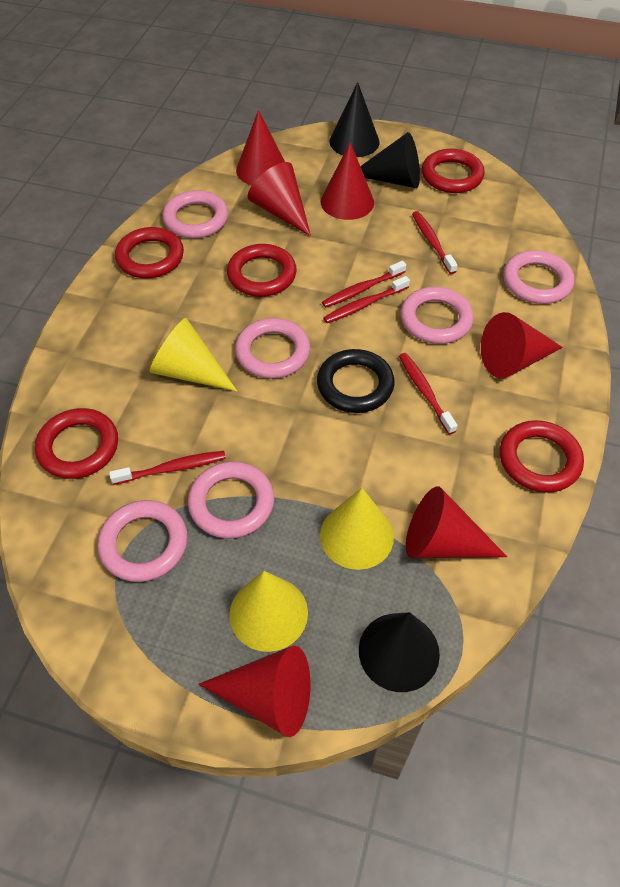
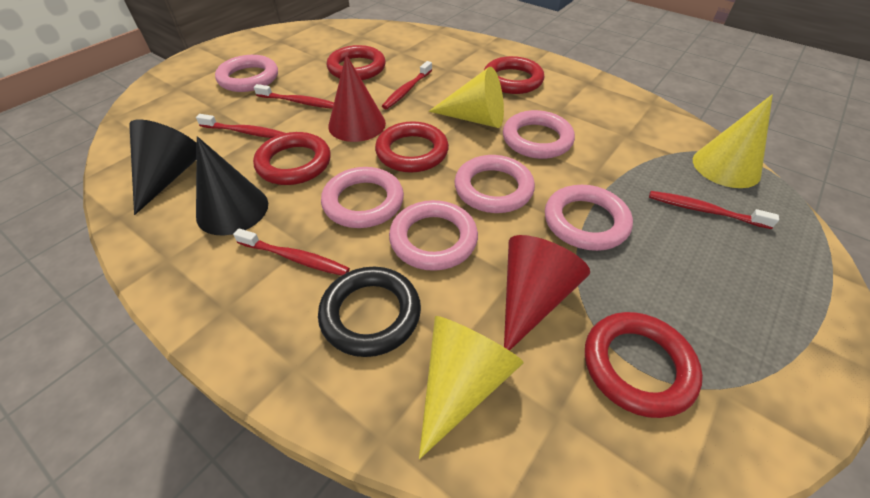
black cone: 3 -> 2
red cone: 6 -> 2

